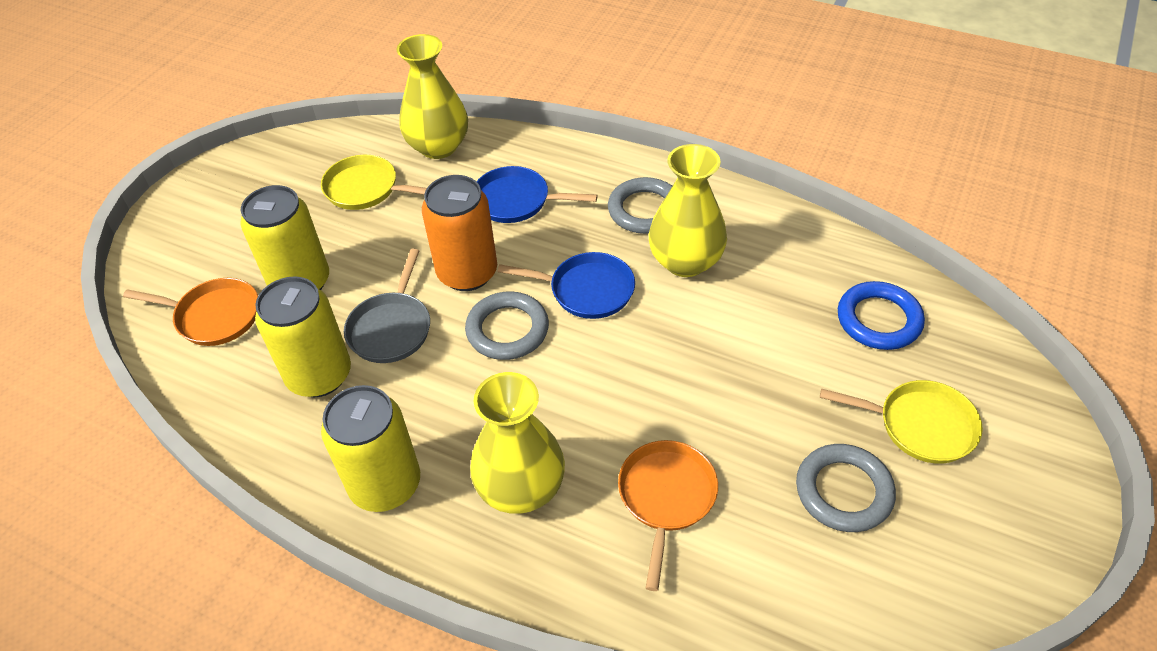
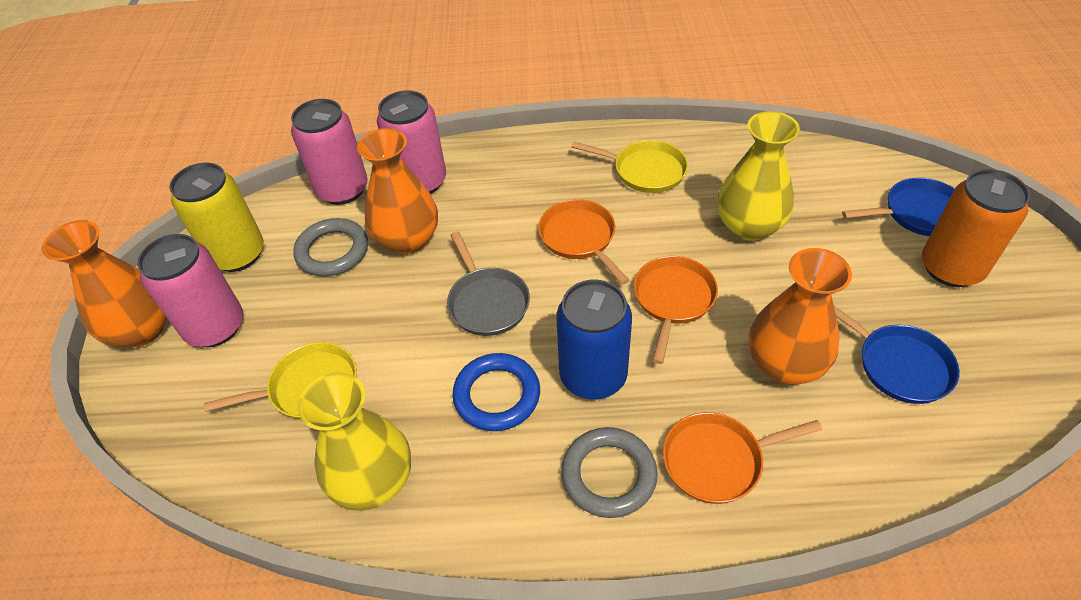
blue can: 0 -> 1
grey ring: 3 -> 2
orange pan: 2 -> 3
orange vase: 0 -> 3
pink can: 0 -> 3
yellow can: 3 -> 1
yellow vase: 3 -> 2

